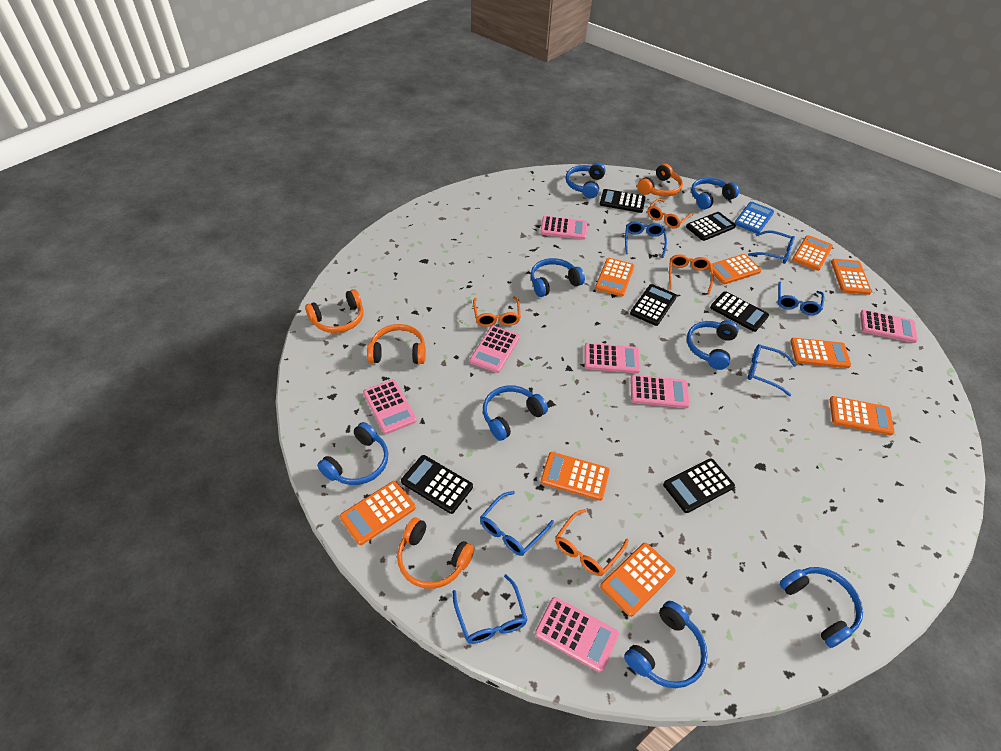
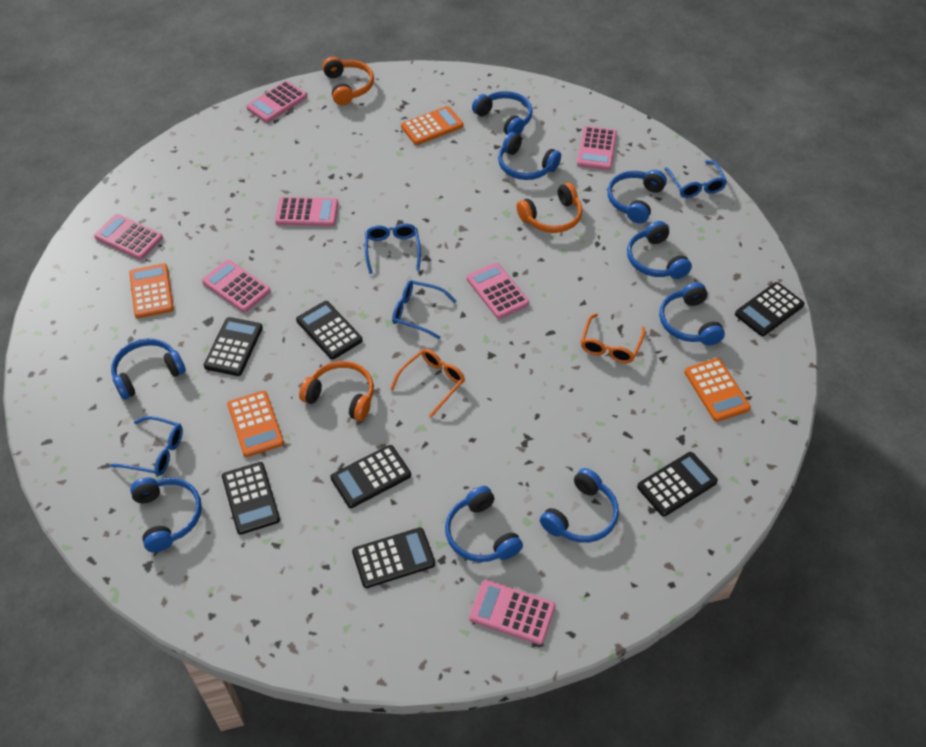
black calculator: 6 -> 7
blue calculator: 1 -> 0
blue glasses: 6 -> 4
blue headphones: 8 -> 9
orange calculator: 9 -> 4
orange glasses: 4 -> 2
orange headphones: 4 -> 3

